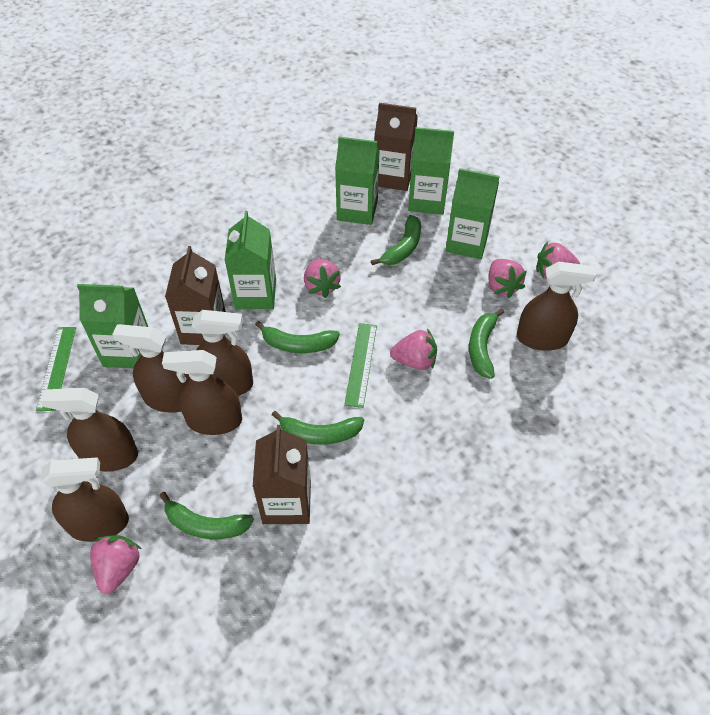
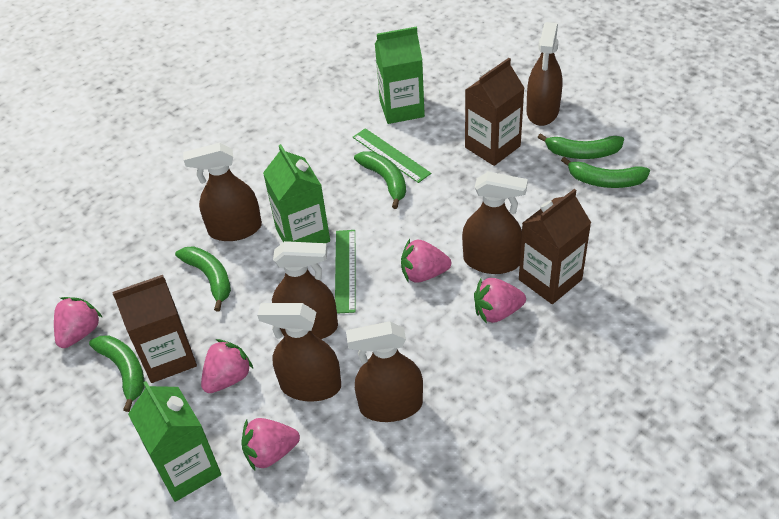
green carton: 5 -> 3

